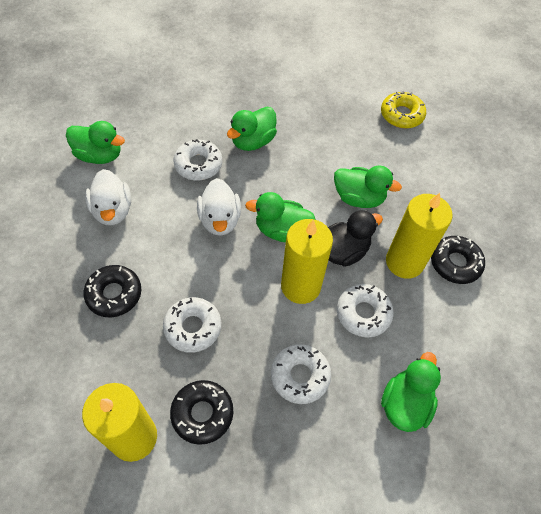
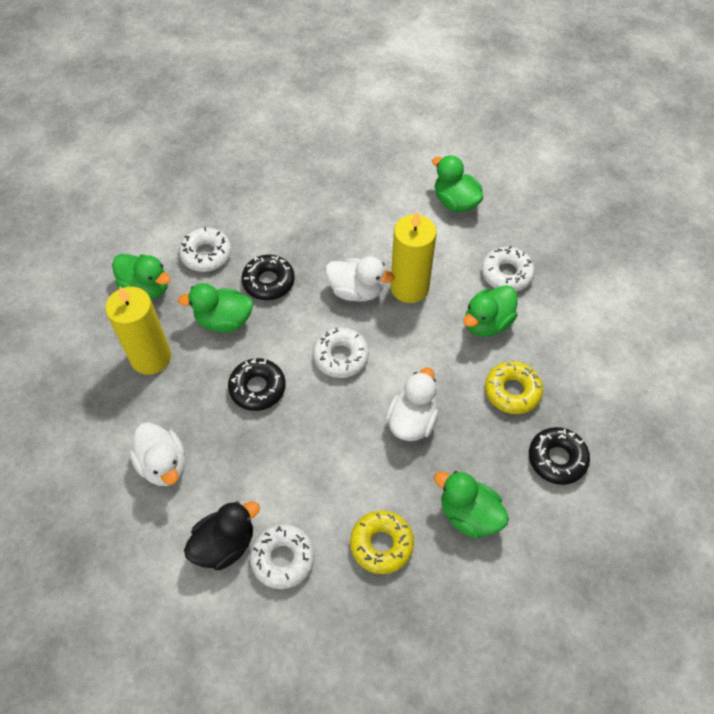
white duck: 2 -> 3
yellow candle: 3 -> 2
yellow donut: 1 -> 2

